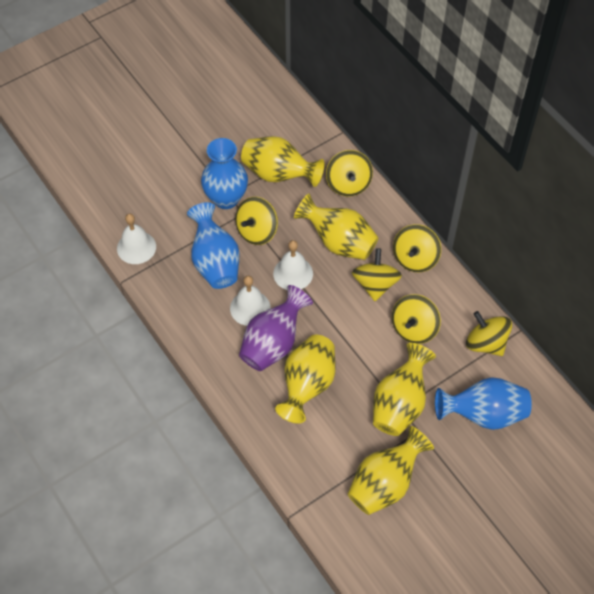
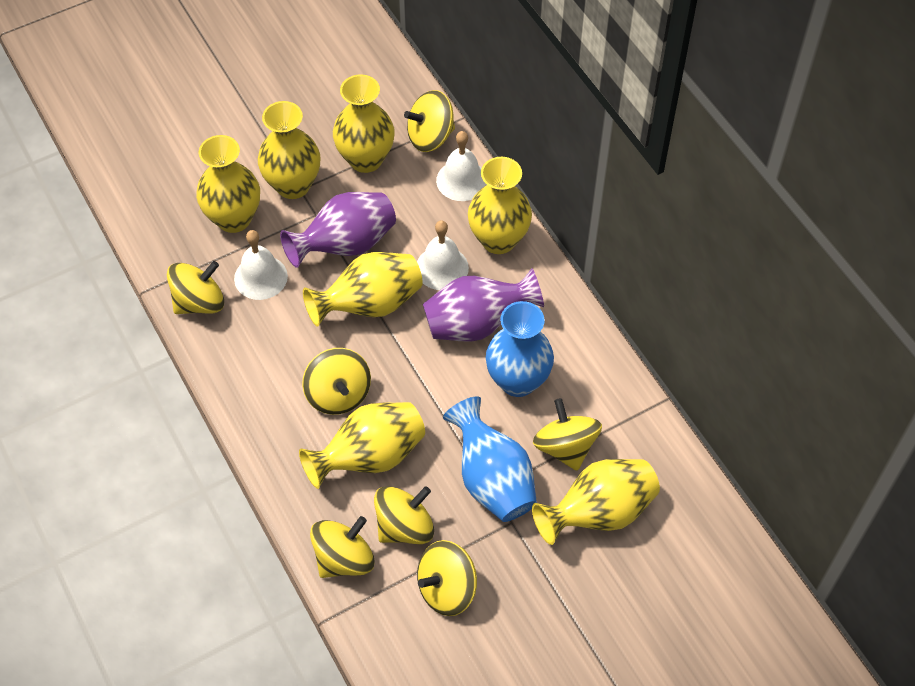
blue vase: 3 -> 2
purple vase: 1 -> 2
yellow spinning top: 6 -> 7
yellow vase: 5 -> 7

